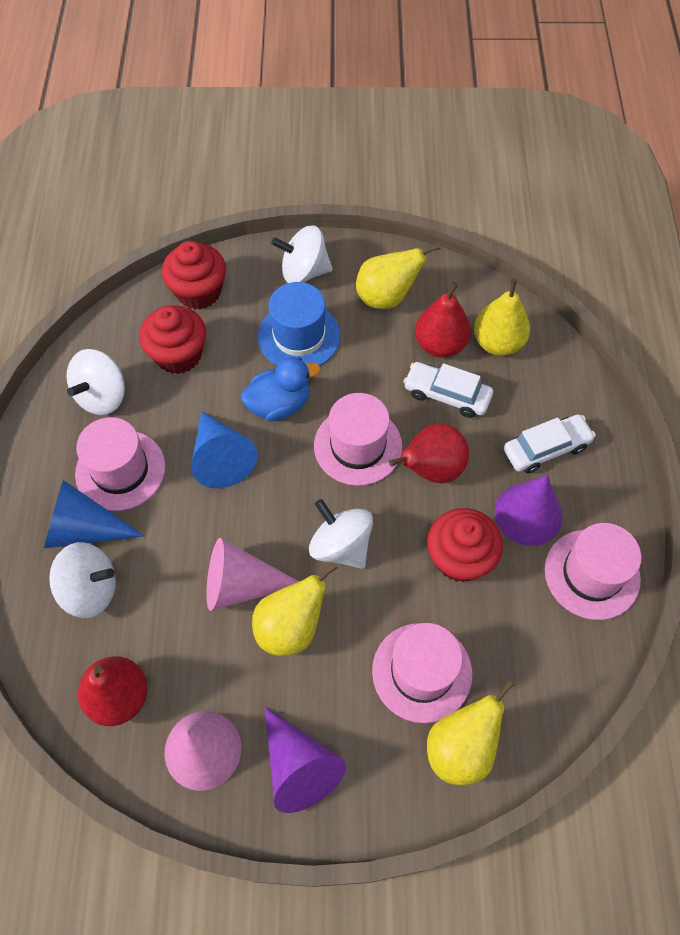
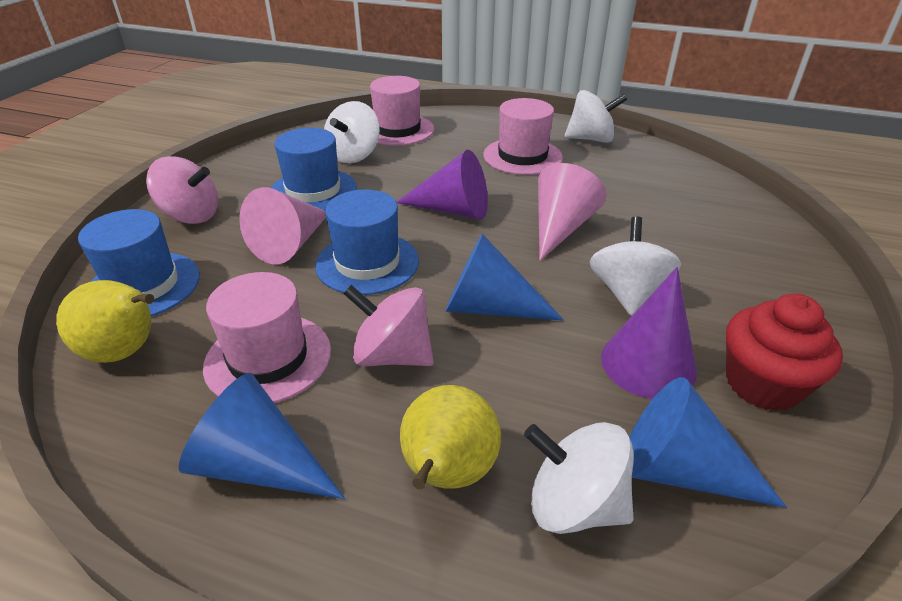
blue cone: 2 -> 3
blue duck: 1 -> 0
blue hat: 1 -> 3
pink hat: 4 -> 3
pink spinning top: 0 -> 2
red cupcake: 3 -> 1
red pear: 3 -> 0
white car: 2 -> 0
yellow pear: 4 -> 2

